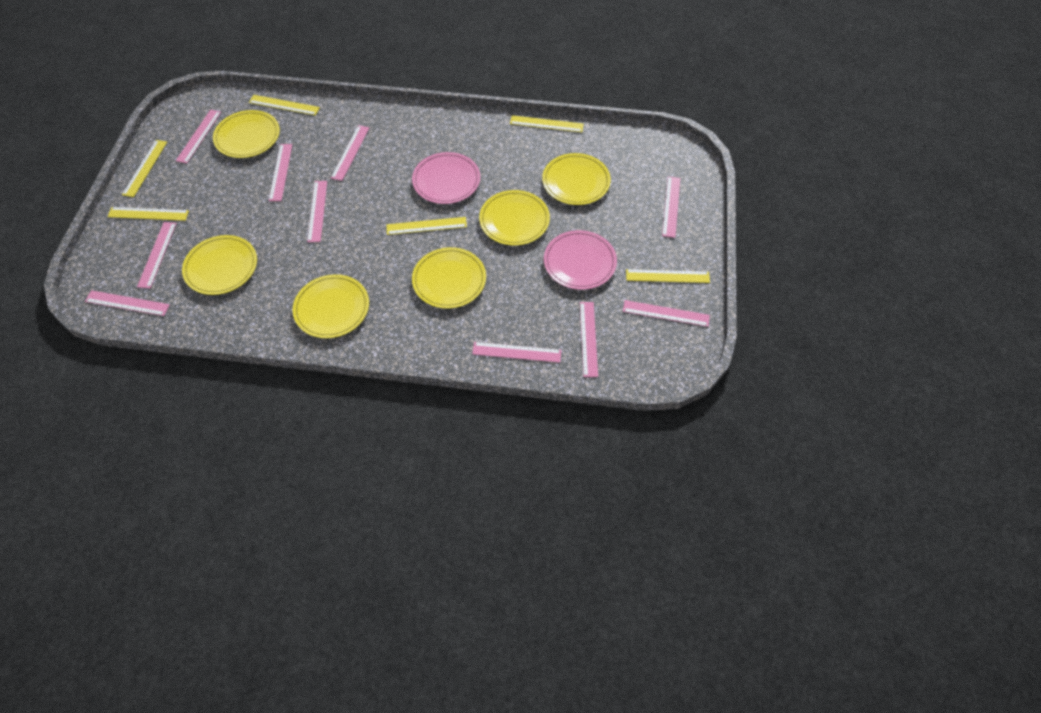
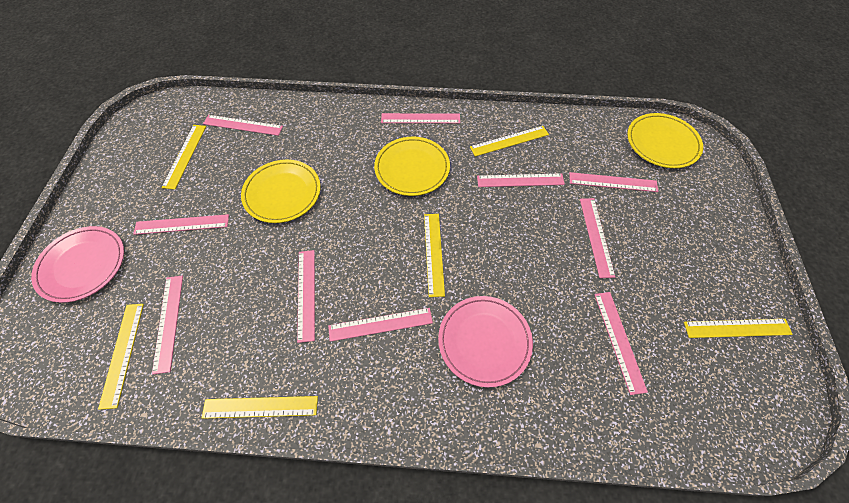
yellow plate: 6 -> 3

